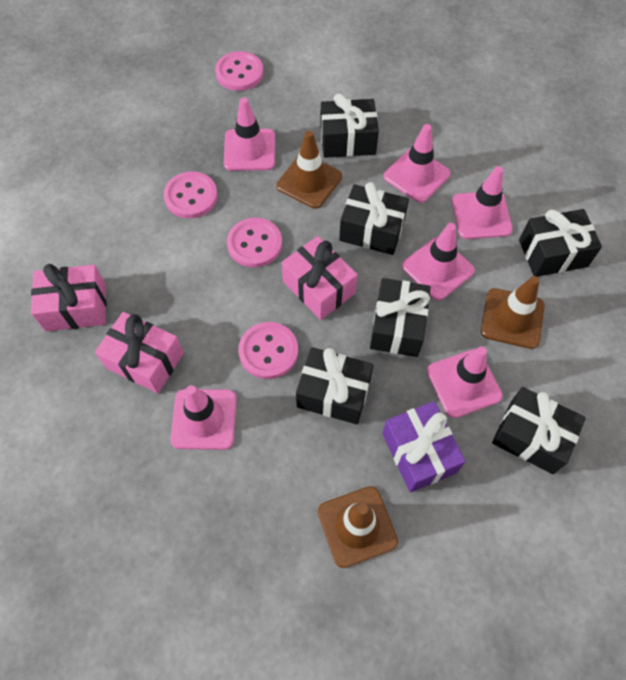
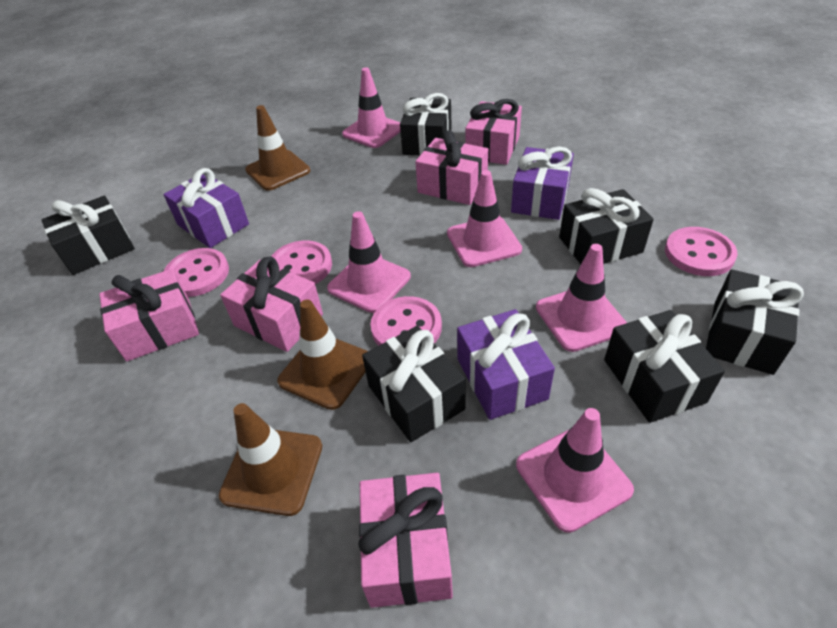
pink gift: 3 -> 5
pink traffic cone: 6 -> 5
purple gift: 1 -> 3

